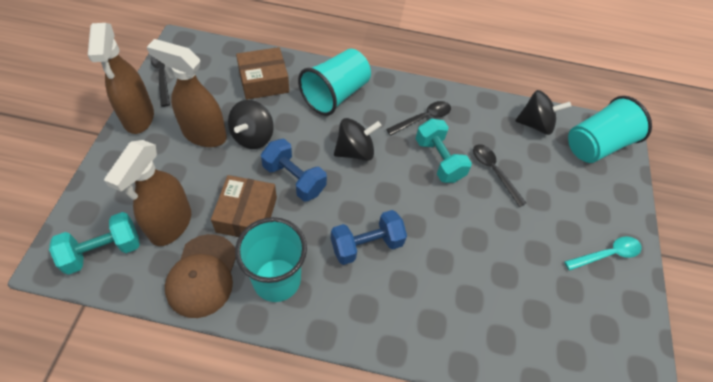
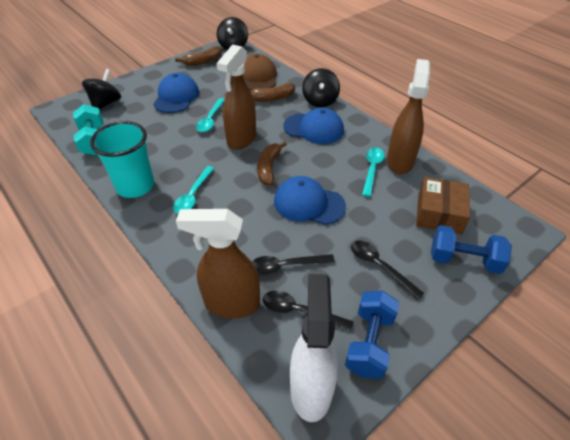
blue cap: 0 -> 3
brown banana: 0 -> 3
brown box: 2 -> 1
turquoise cup: 3 -> 1
turquoise dumbbell: 2 -> 1
turquoise spoon: 1 -> 3
white spray bottle: 0 -> 1

